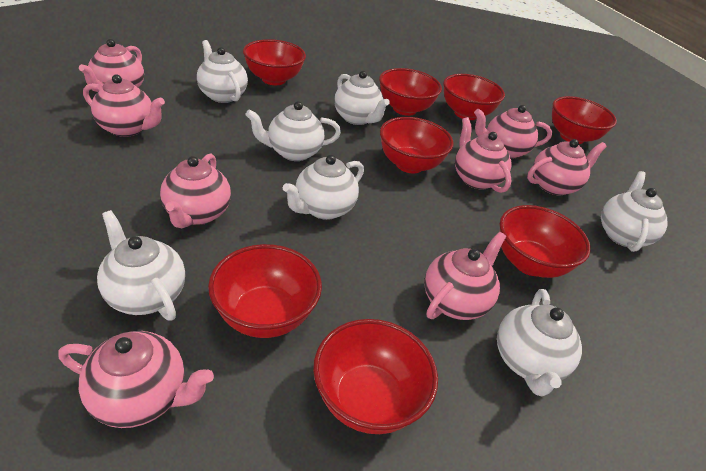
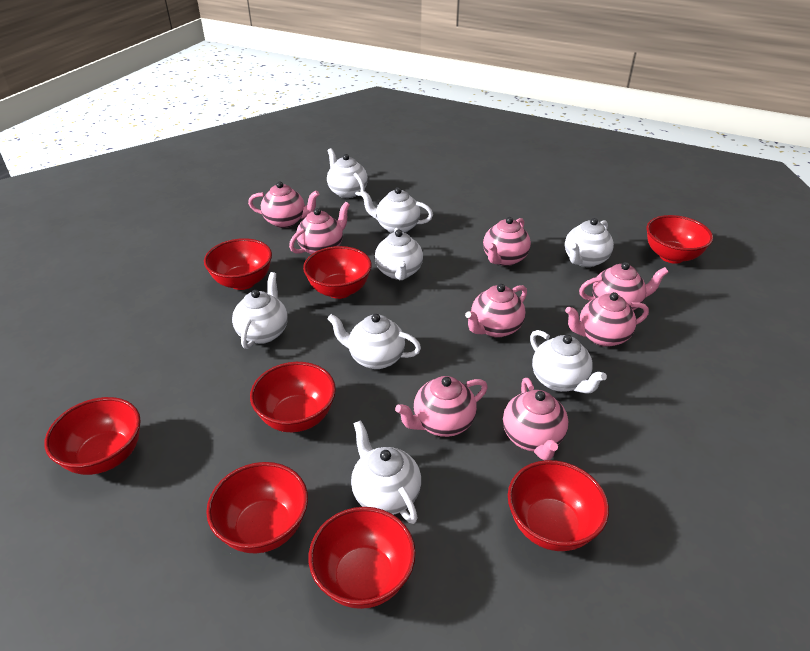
white teapot: 7 -> 8

